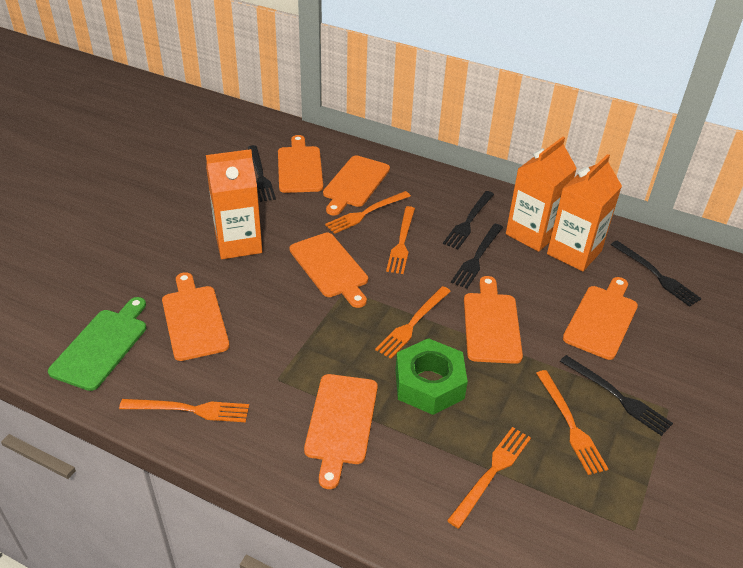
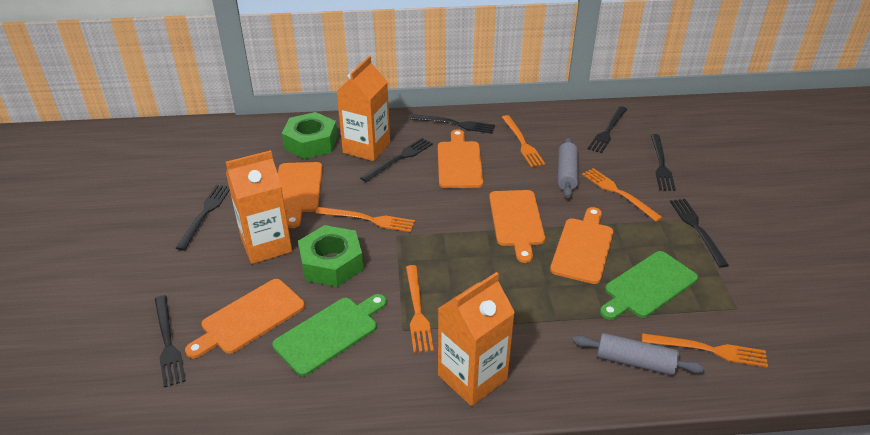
black fork: 5 -> 7
green cutting board: 1 -> 2
green nut: 1 -> 2
grey rolling pin: 0 -> 2
orange cutting board: 7 -> 5
orange fork: 6 -> 5

